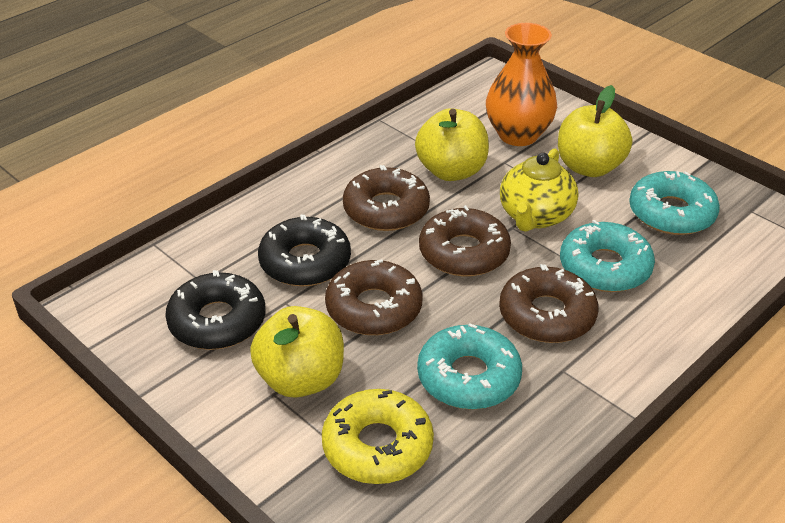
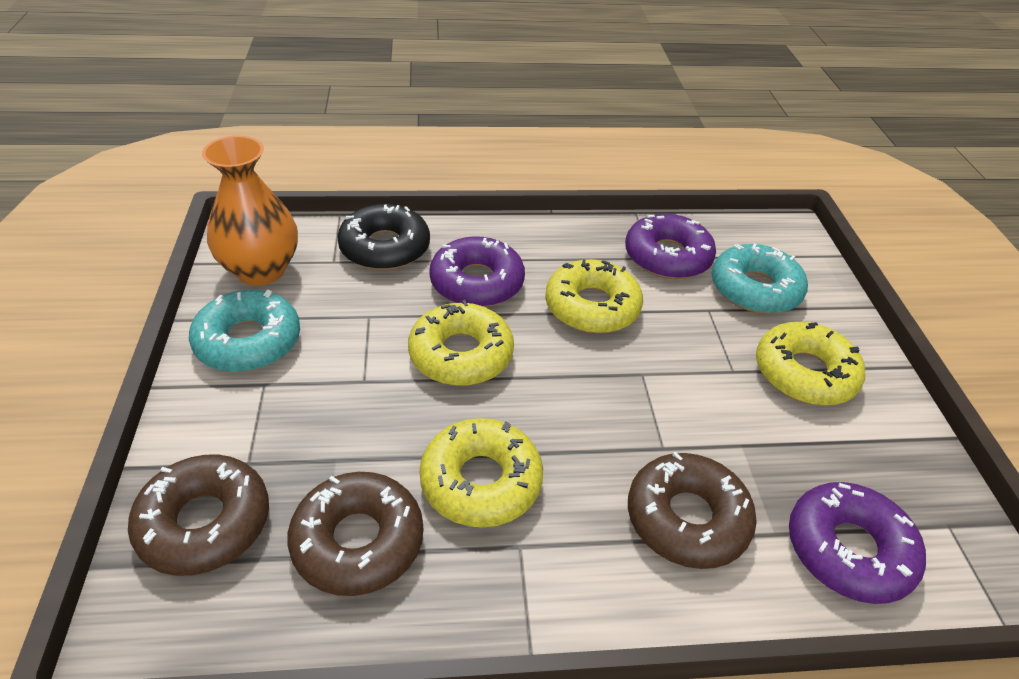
black donut: 2 -> 1
brown donut: 4 -> 3
purple donut: 0 -> 3
turquoise donut: 3 -> 2
yellow apple: 3 -> 0
yellow donut: 1 -> 4
yellow teapot: 1 -> 0

